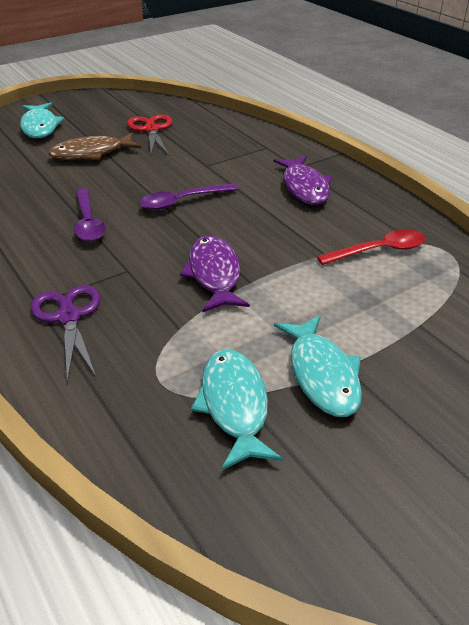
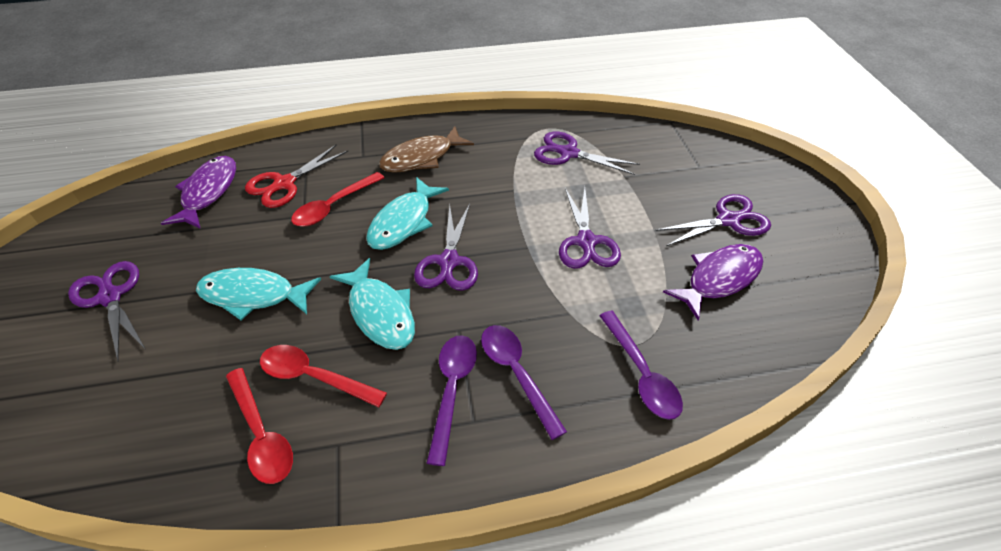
purple scissors: 1 -> 5
purple spoon: 2 -> 3
red spoon: 1 -> 3

